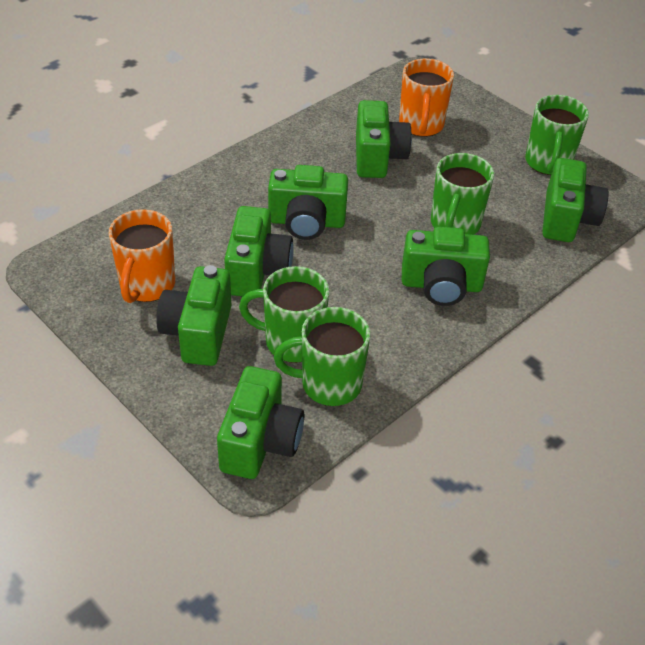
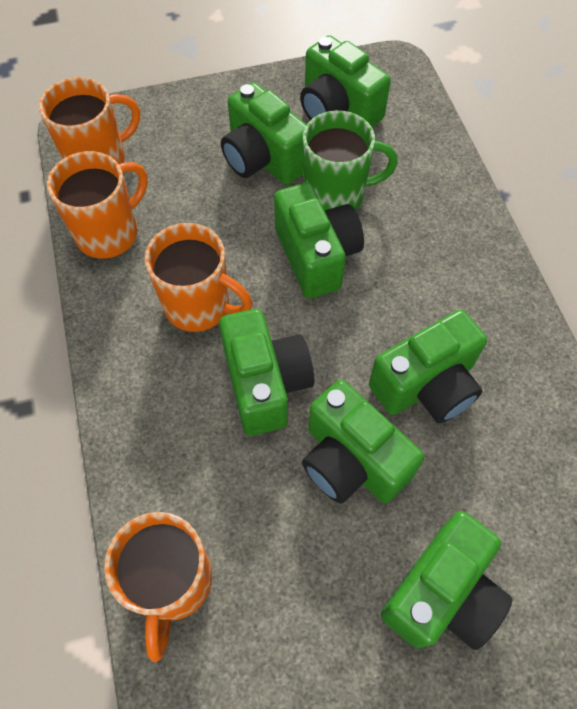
green mug: 4 -> 1
orange mug: 2 -> 4

